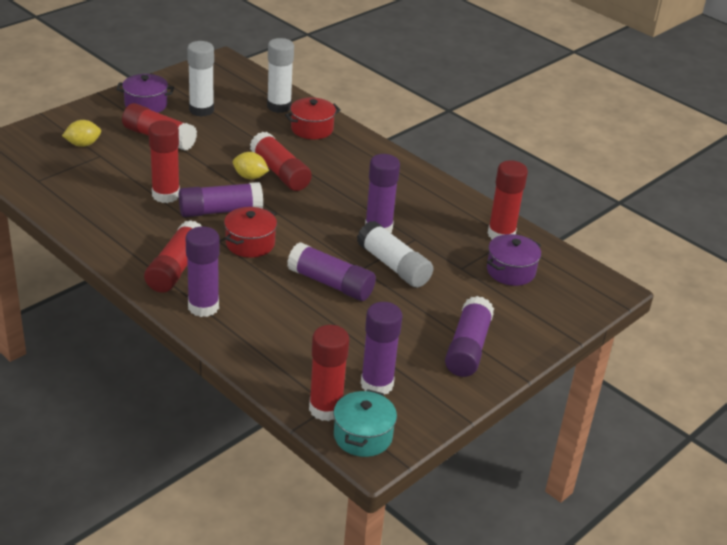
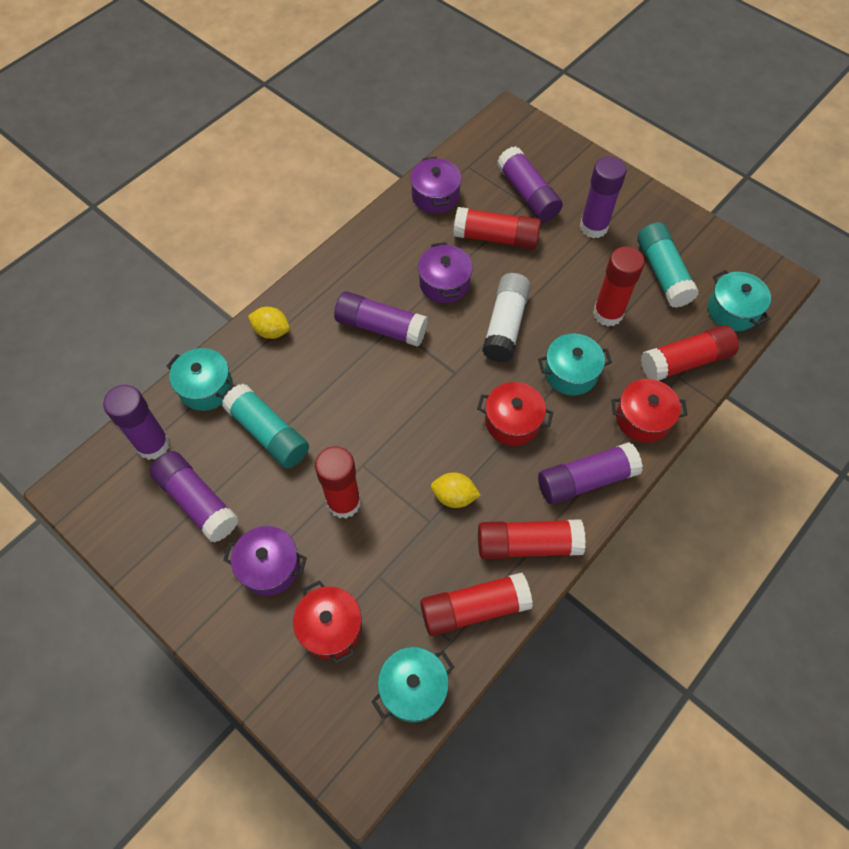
purple pot: 2 -> 3
red pot: 2 -> 3
turquoise glue stick: 0 -> 2
turquoise pot: 1 -> 4
white glue stick: 3 -> 1

